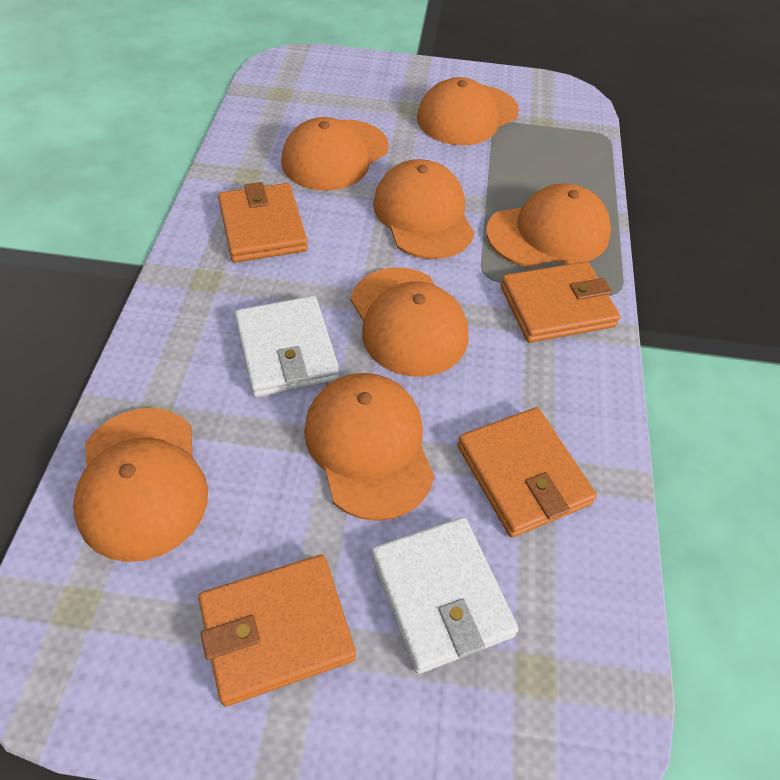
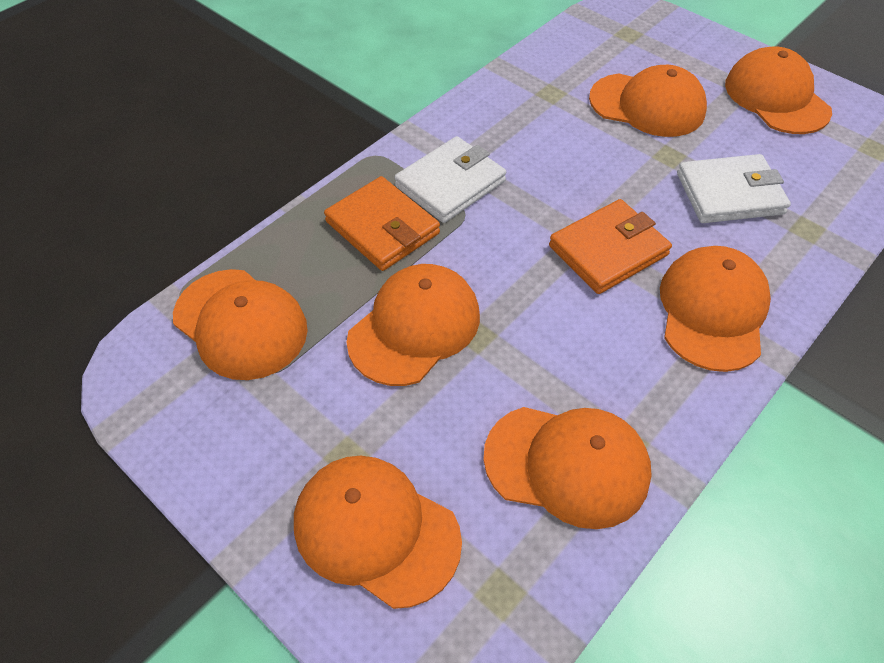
orange wallet: 4 -> 2

